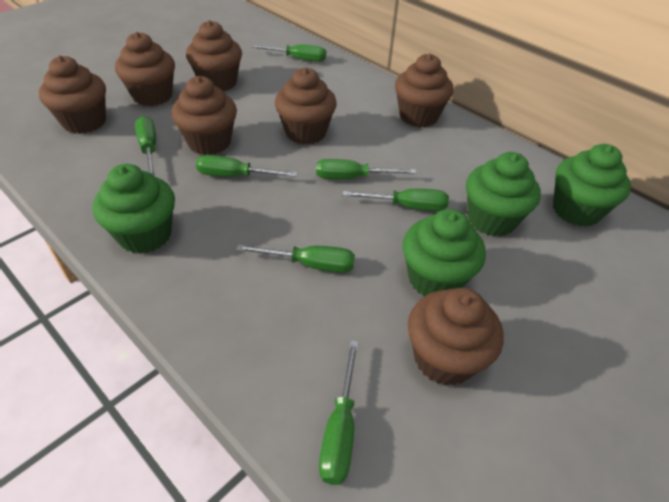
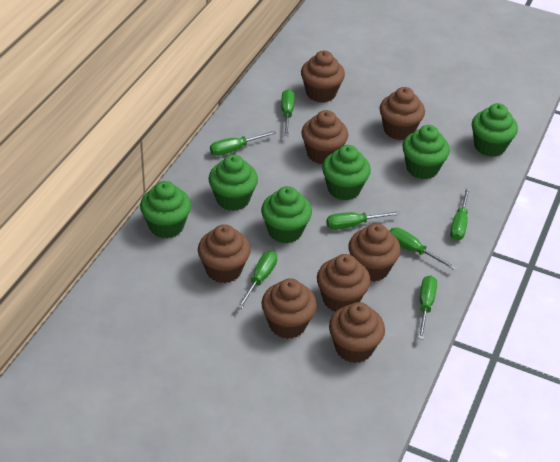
brown cupcake: 7 -> 8
green cupcake: 4 -> 6

